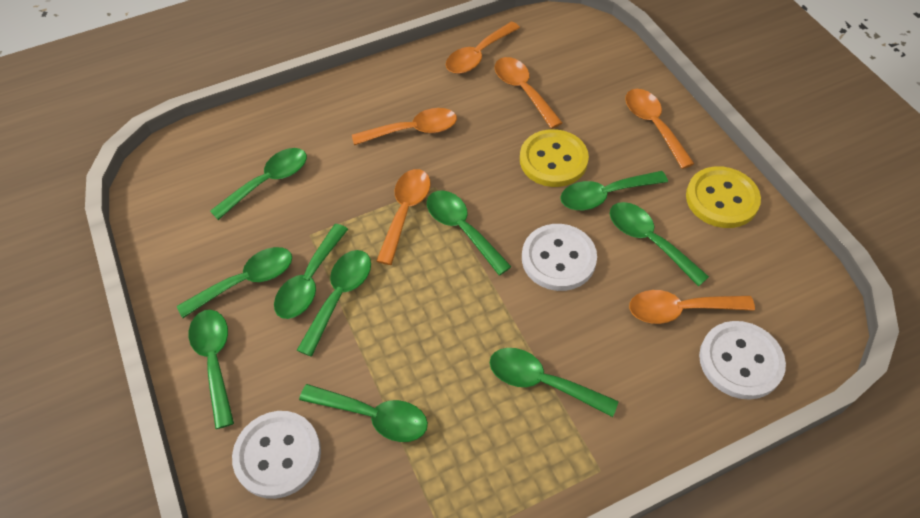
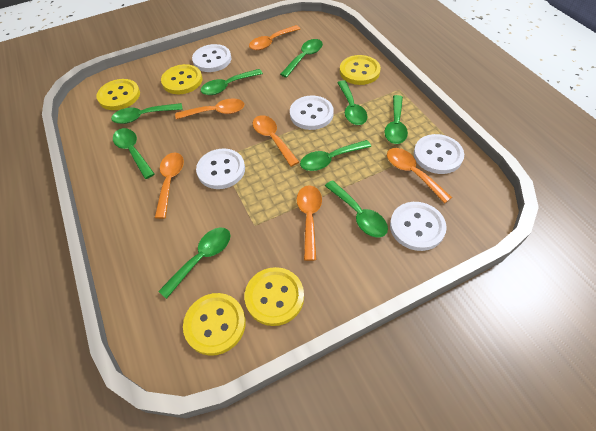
green spoon: 10 -> 9
white button: 3 -> 5
yellow button: 2 -> 5

